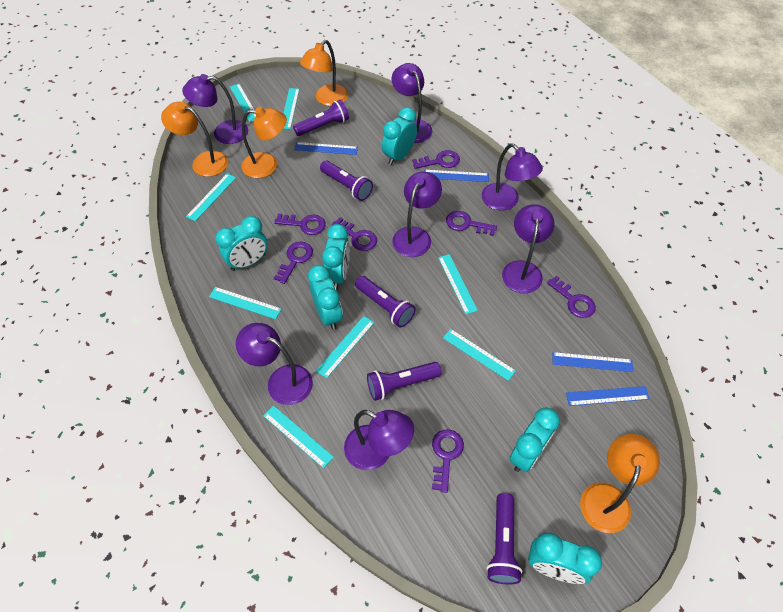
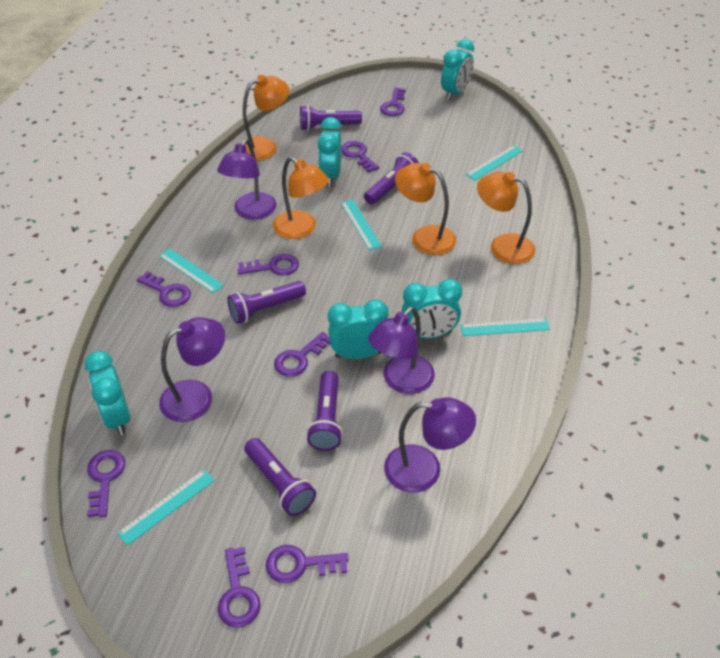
blue ruler: 4 -> 0
purple key: 7 -> 8
purple lamp: 7 -> 4
turquoise clock: 6 -> 5
turquoise ruler: 8 -> 5

